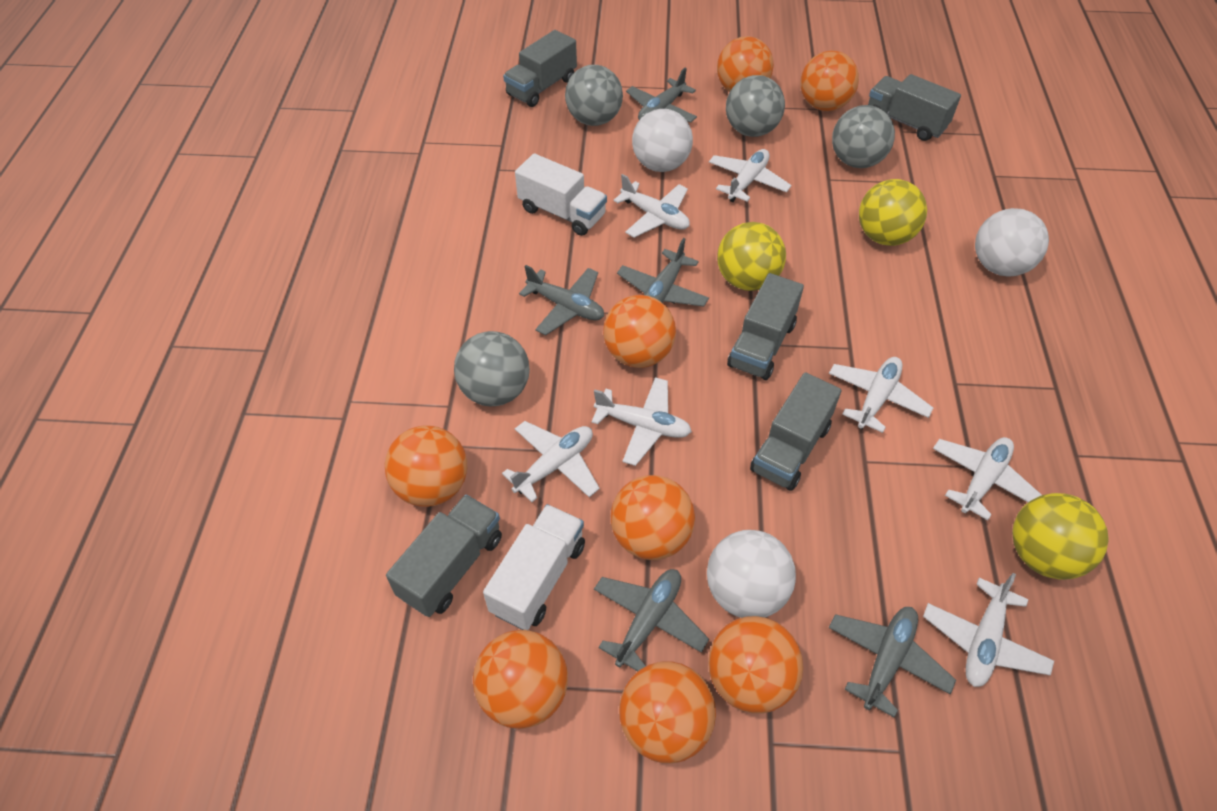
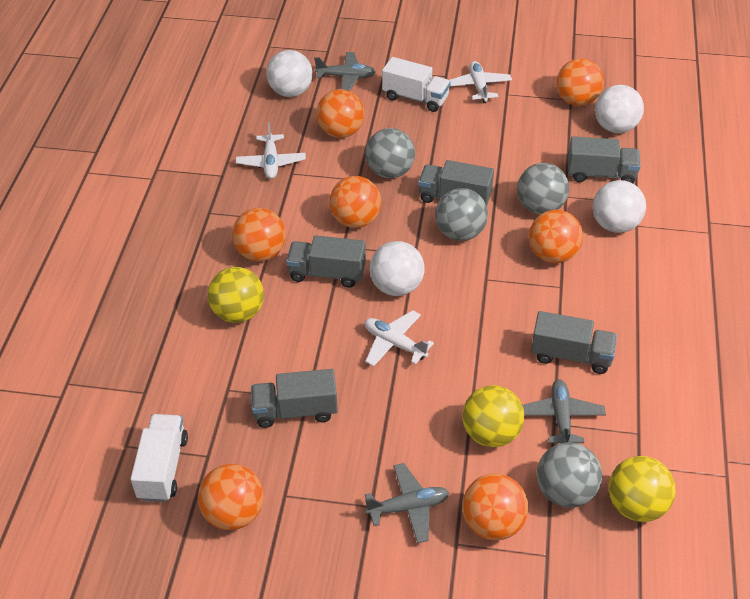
grey plane: 5 -> 3
orange ball: 8 -> 7
white ball: 3 -> 4
white plane: 7 -> 3

